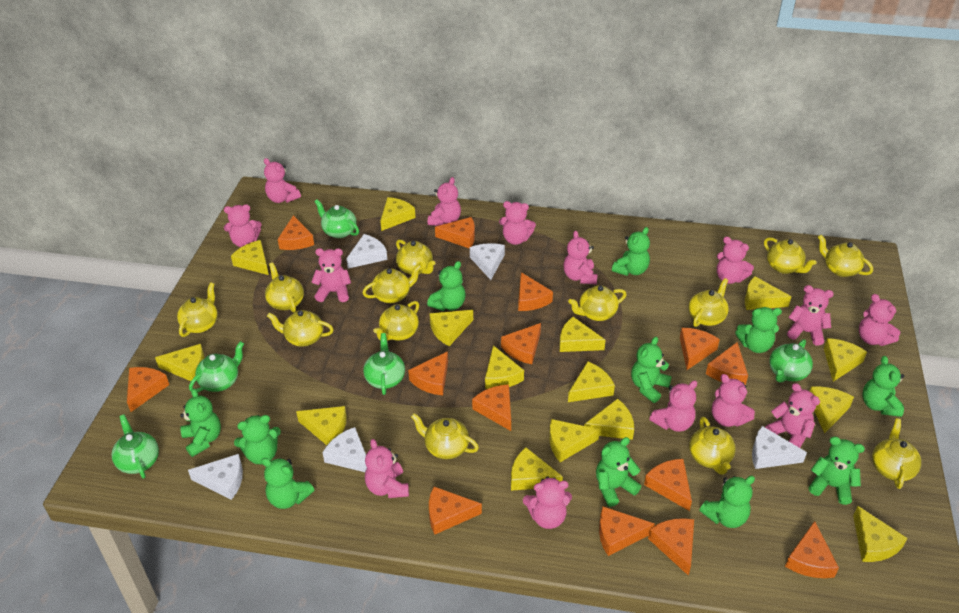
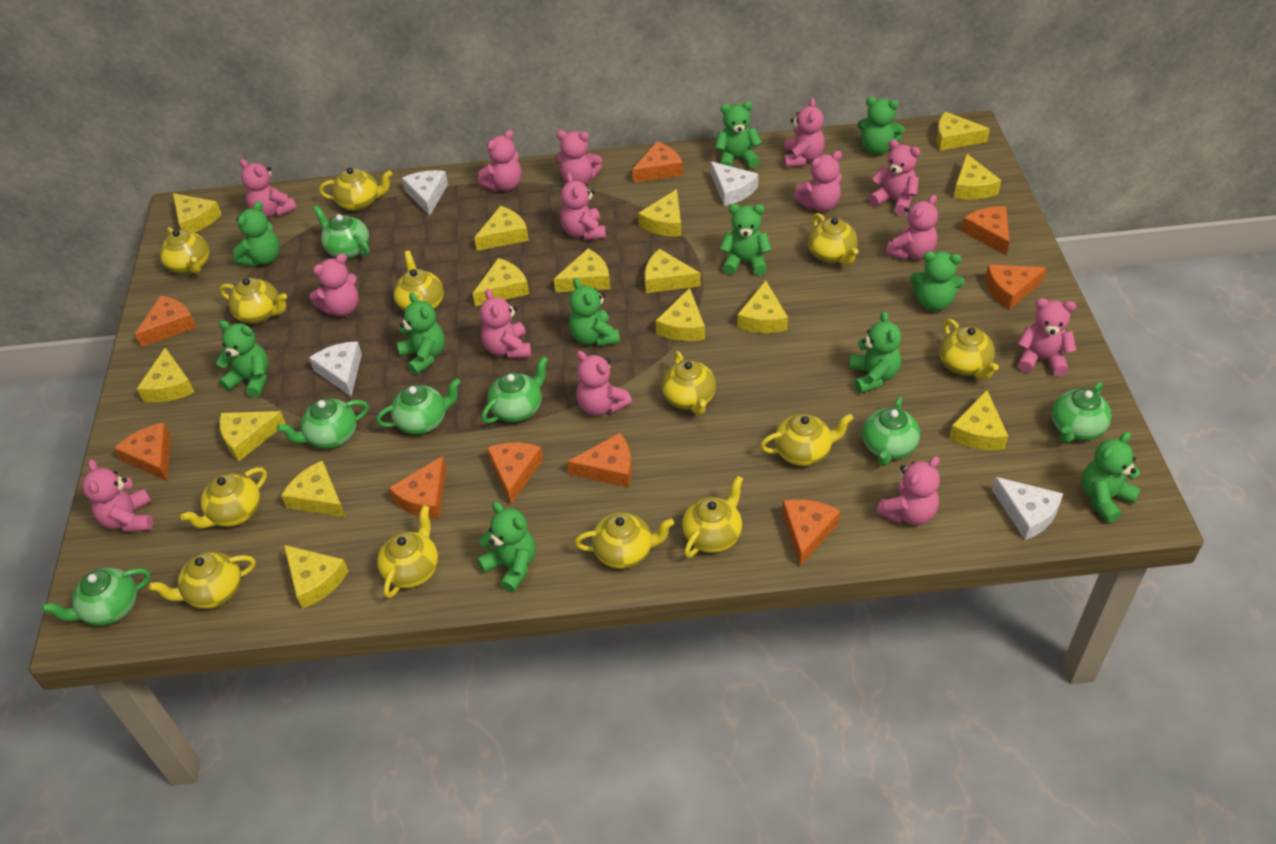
green teapot: 5 -> 7
orange cheese: 14 -> 9
white cheese: 5 -> 4

